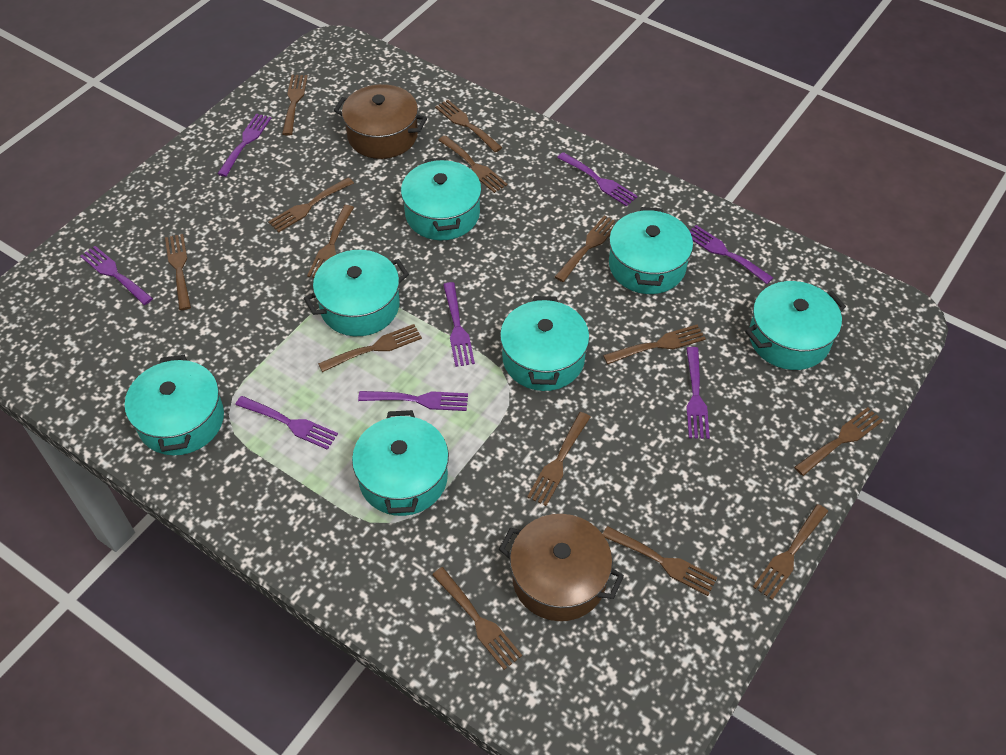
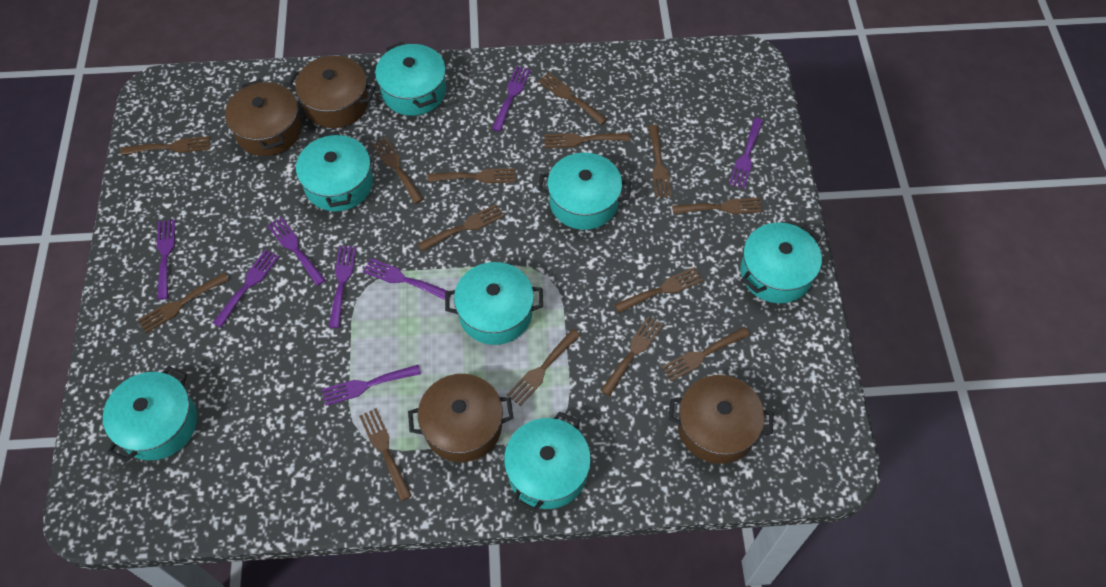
brown pot: 2 -> 4

